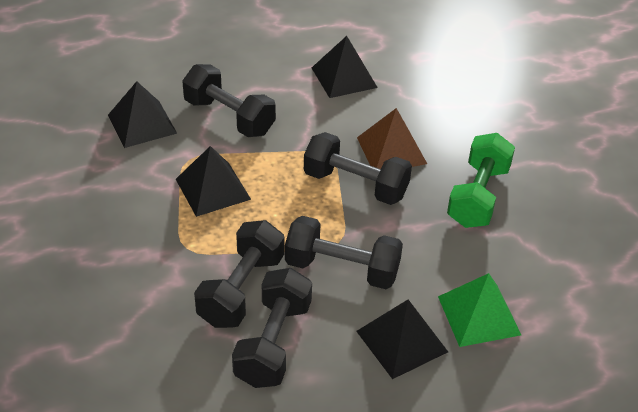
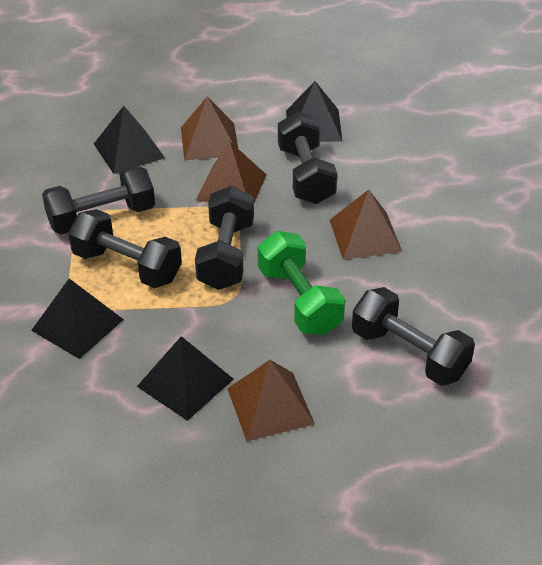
brown pyramid: 1 -> 4
green pyramid: 1 -> 0

